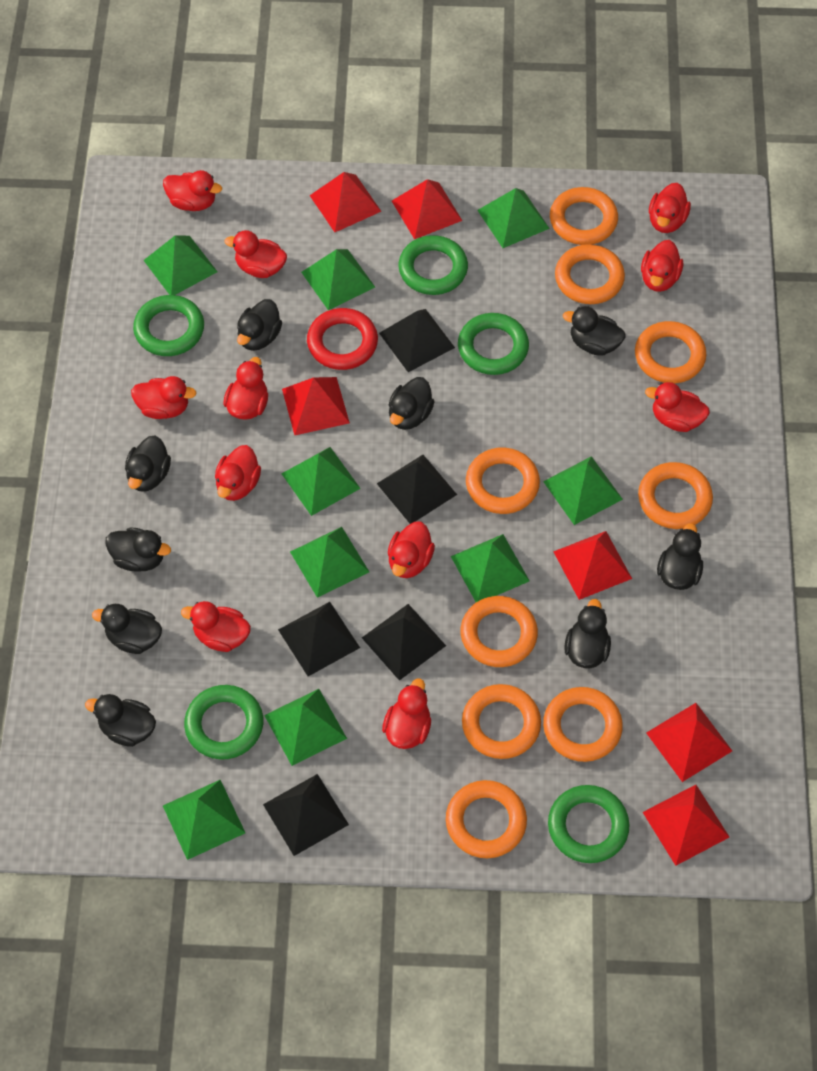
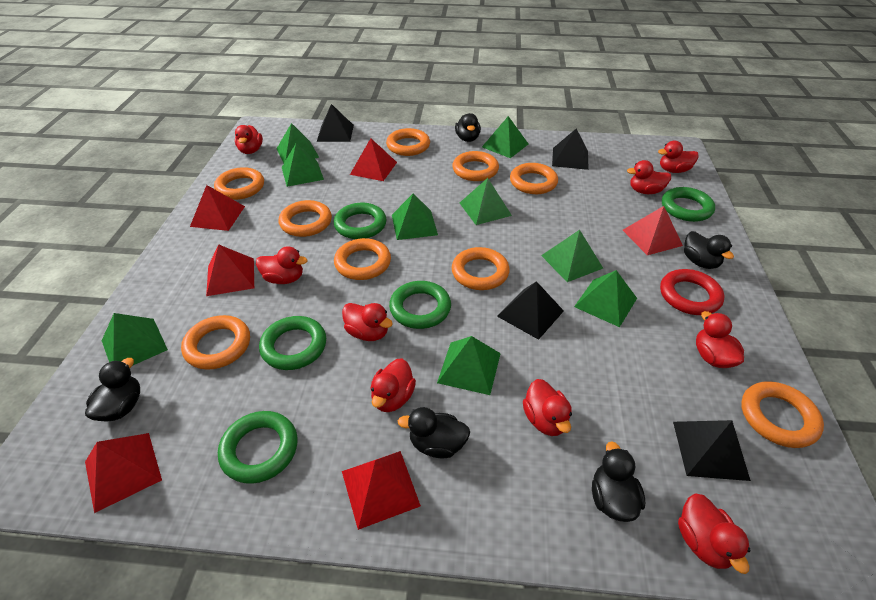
black duck: 9 -> 5
black pyramid: 5 -> 4
red duck: 11 -> 9

